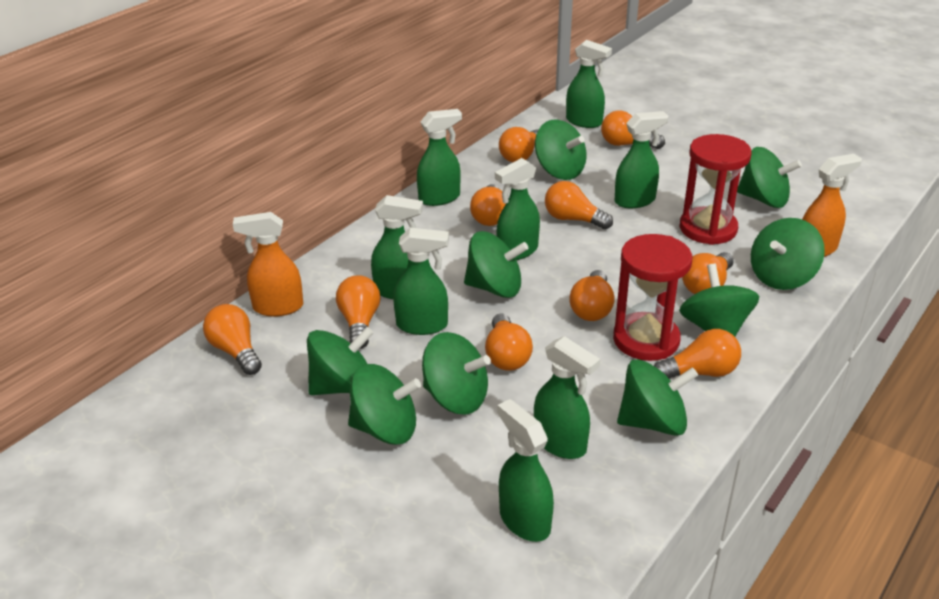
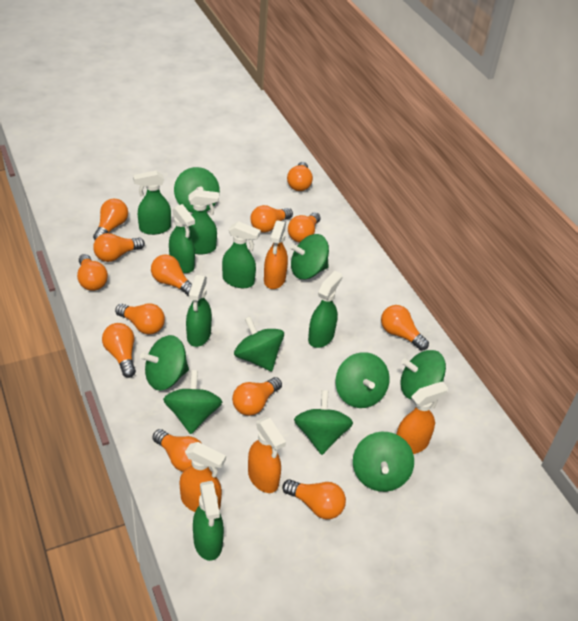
green spray bottle: 8 -> 7
orange light bulb: 10 -> 13
orange spray bottle: 2 -> 4
red hourglass: 2 -> 0

